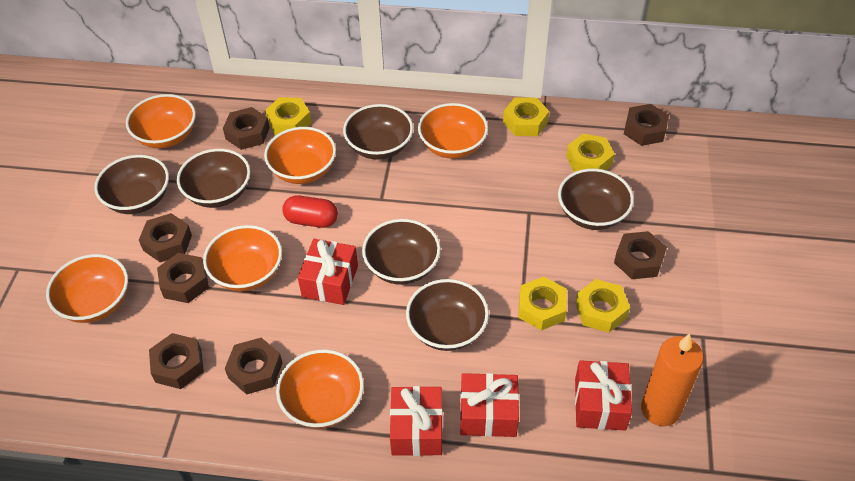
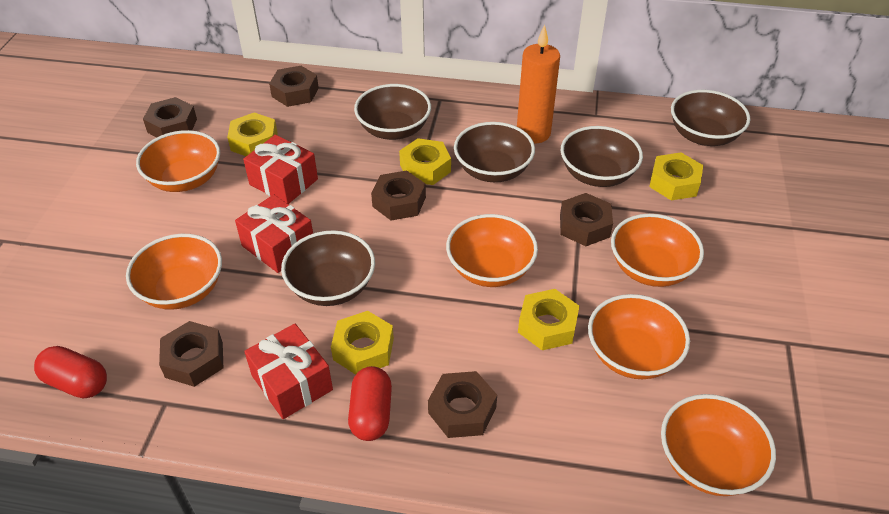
brown bowl: 6 -> 5
brown nut: 7 -> 6
red capsule: 1 -> 2
red gift: 4 -> 3

